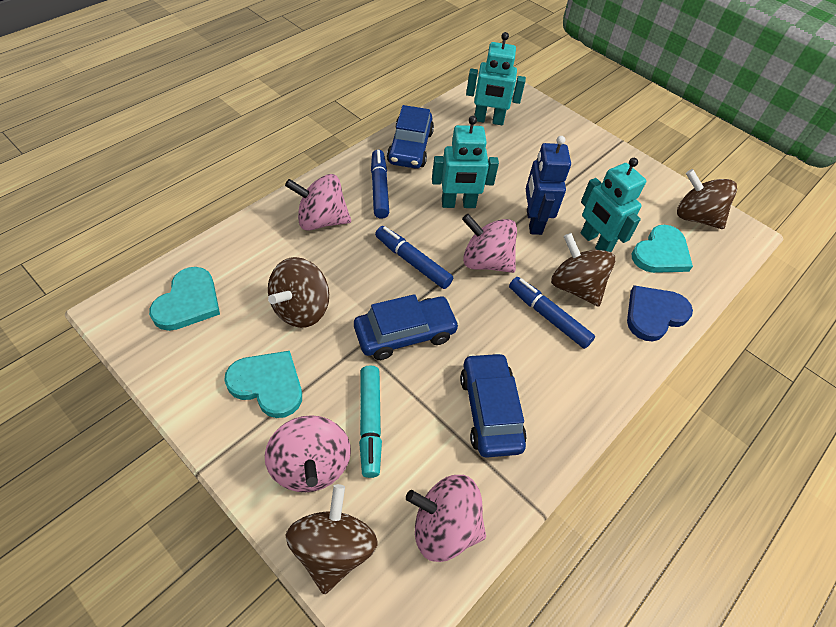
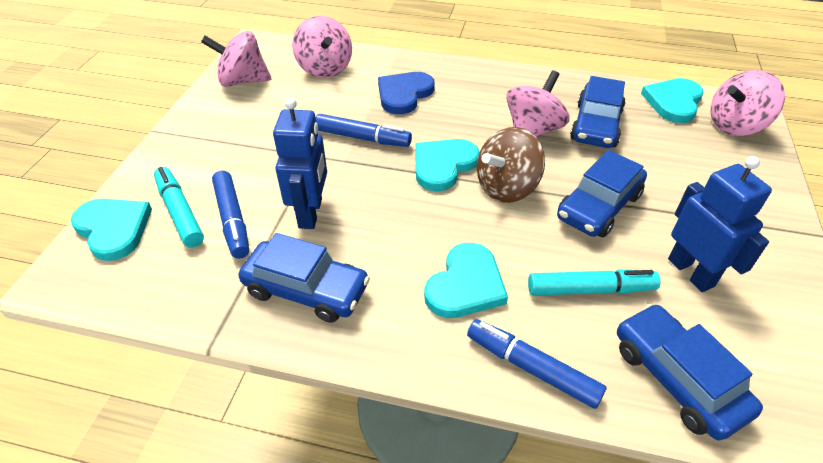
blue car: 3 -> 4
blue robot: 1 -> 2
brown spinning top: 4 -> 1
turquoise heart: 3 -> 4
turquoise marker: 1 -> 2
turquoise robot: 3 -> 0

